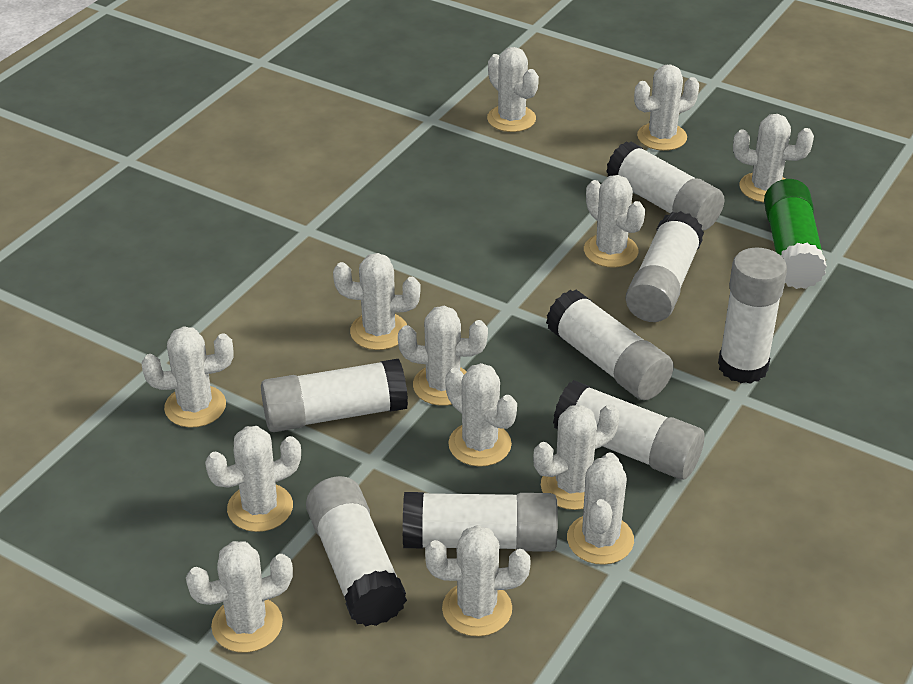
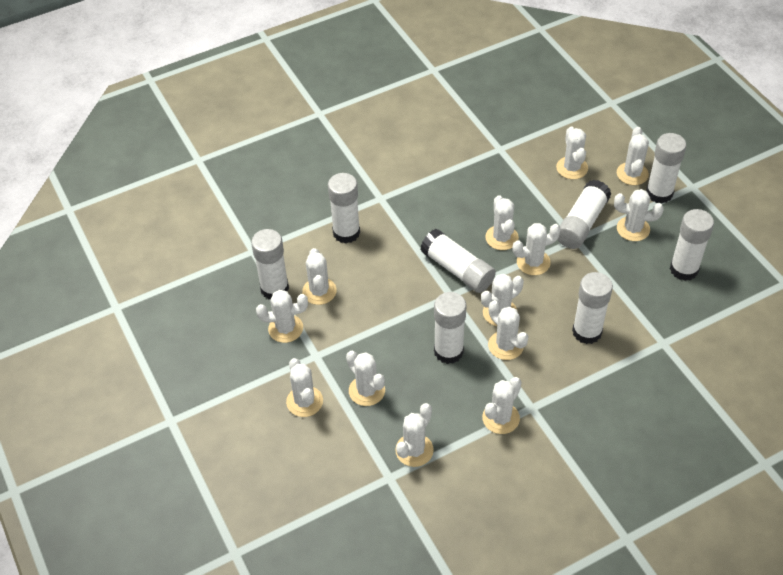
green glue stick: 1 -> 0

